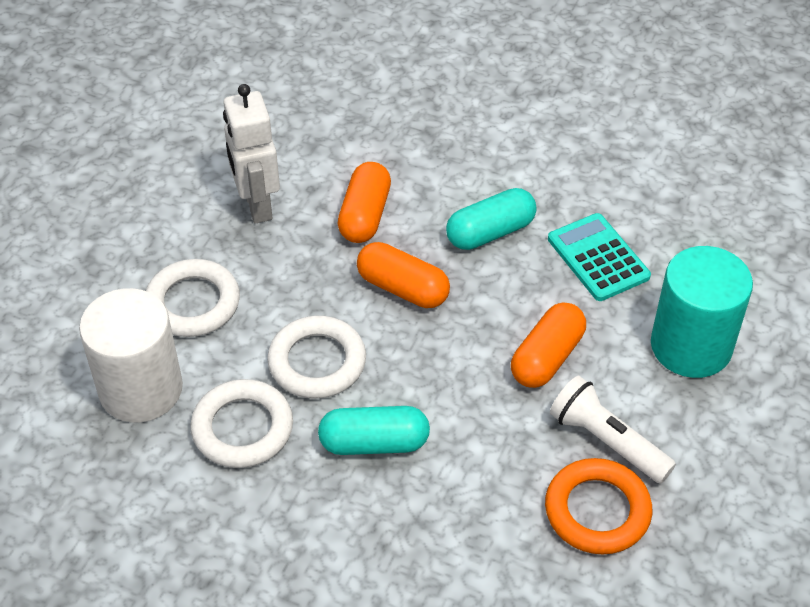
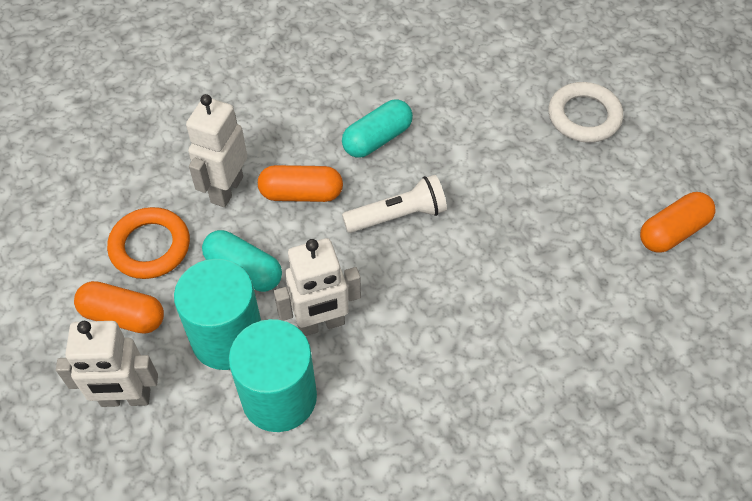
turquoise calculator: 1 -> 0
turquoise cylinder: 1 -> 2
white cylinder: 1 -> 0
white ring: 3 -> 1
white robot: 1 -> 3

